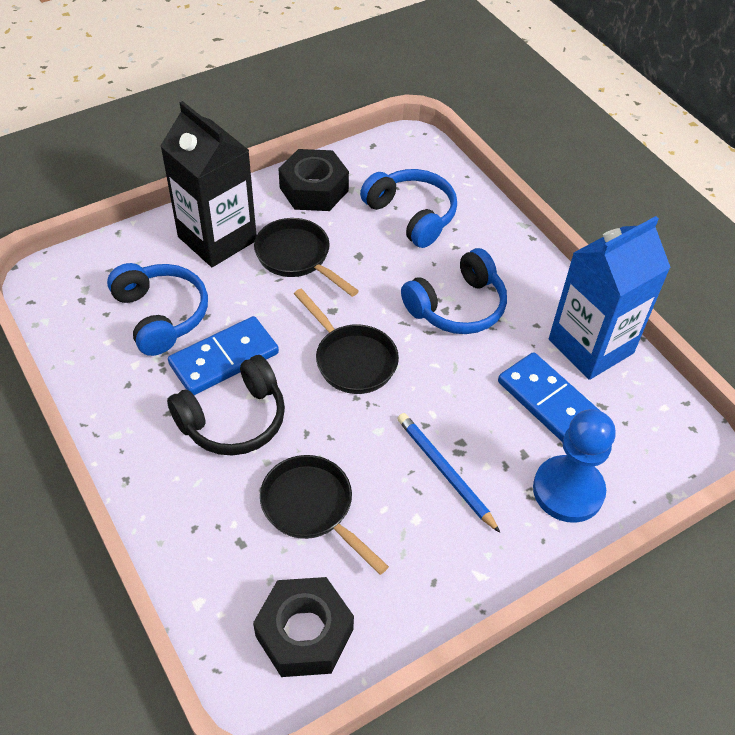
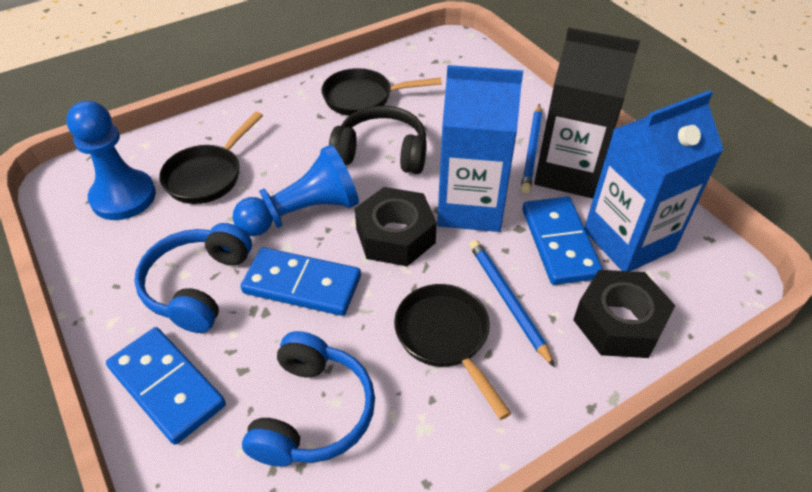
blue carton: 1 -> 2
blue domino: 2 -> 3
blue headphones: 3 -> 2
blue pawn: 1 -> 2
blue pencil: 1 -> 2

